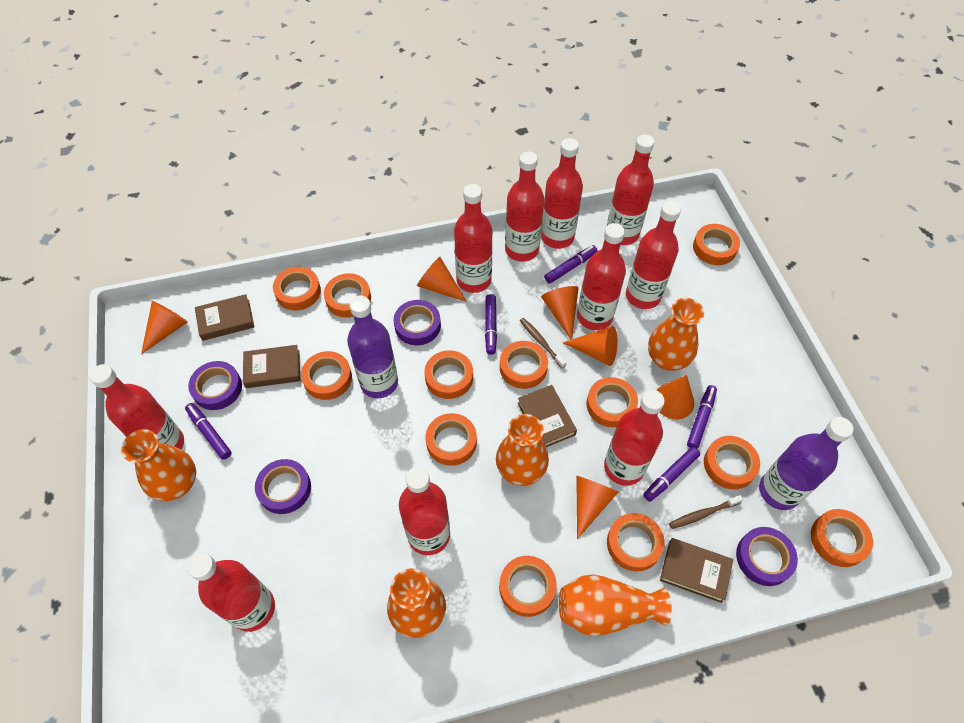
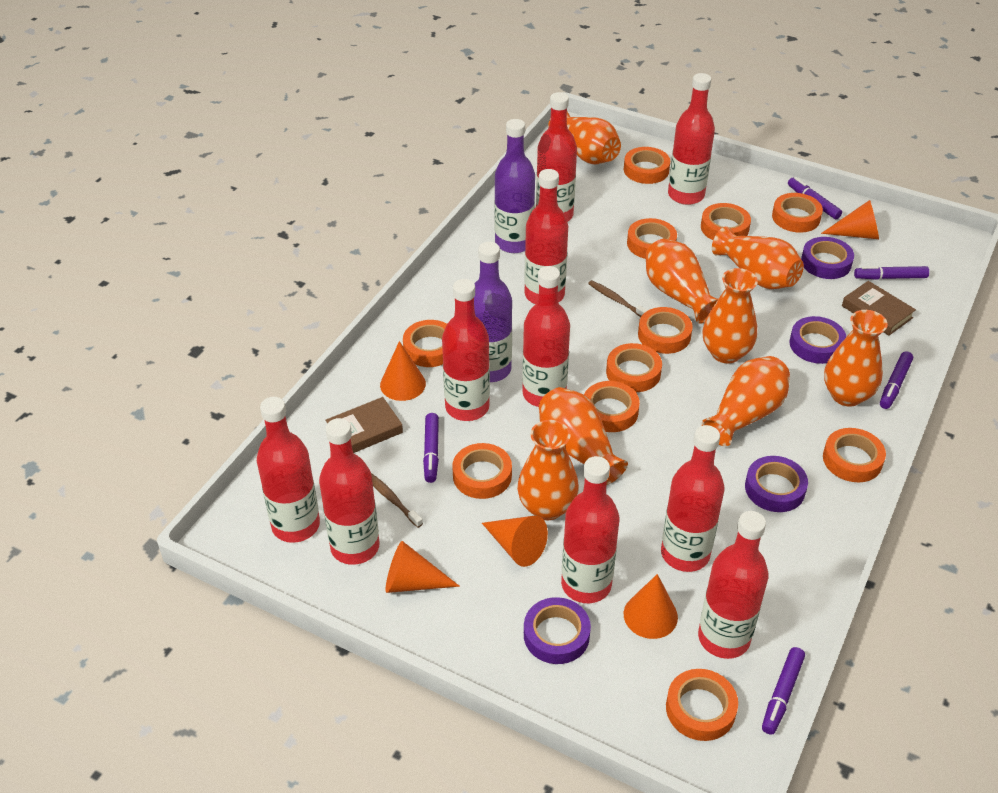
brown book: 4 -> 2
orange cone: 6 -> 5
orange tape: 12 -> 11
orange vase: 5 -> 8

